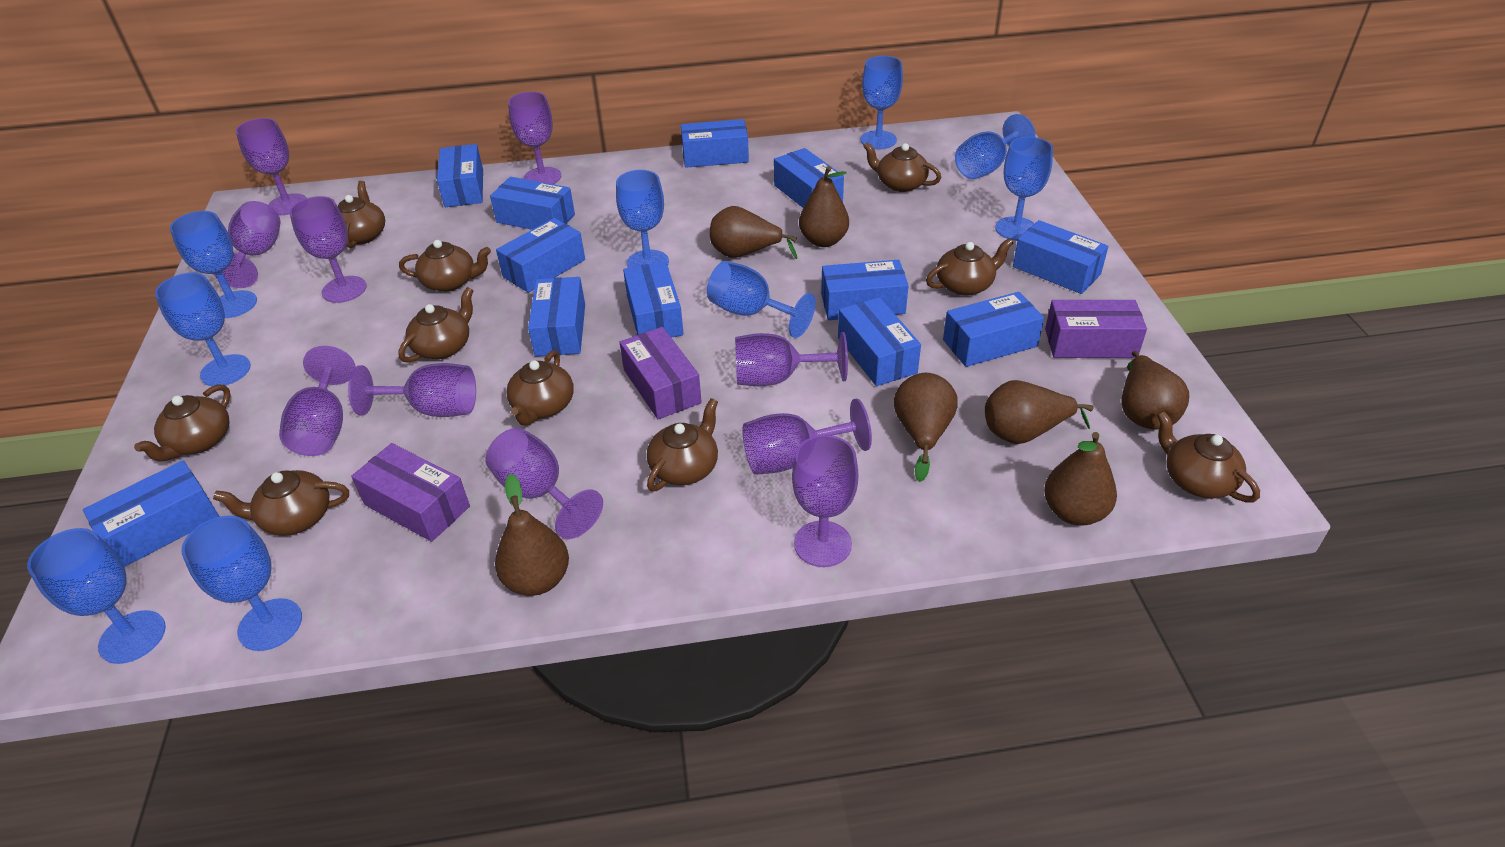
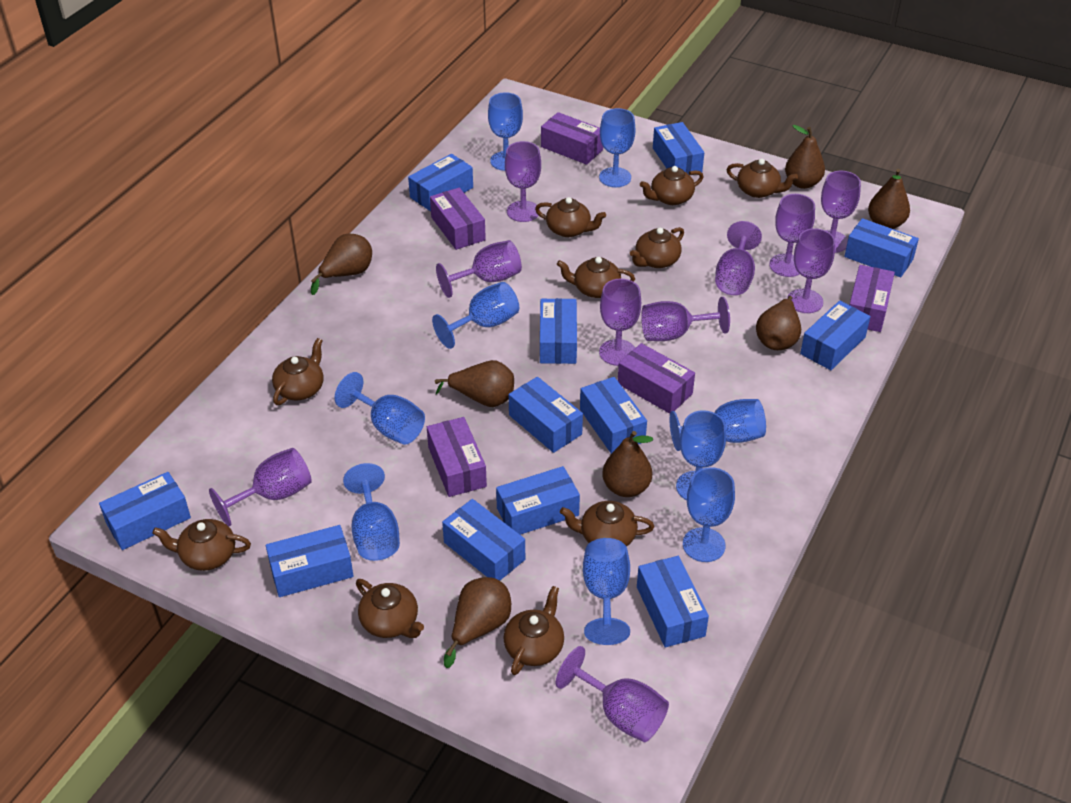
purple box: 3 -> 5

